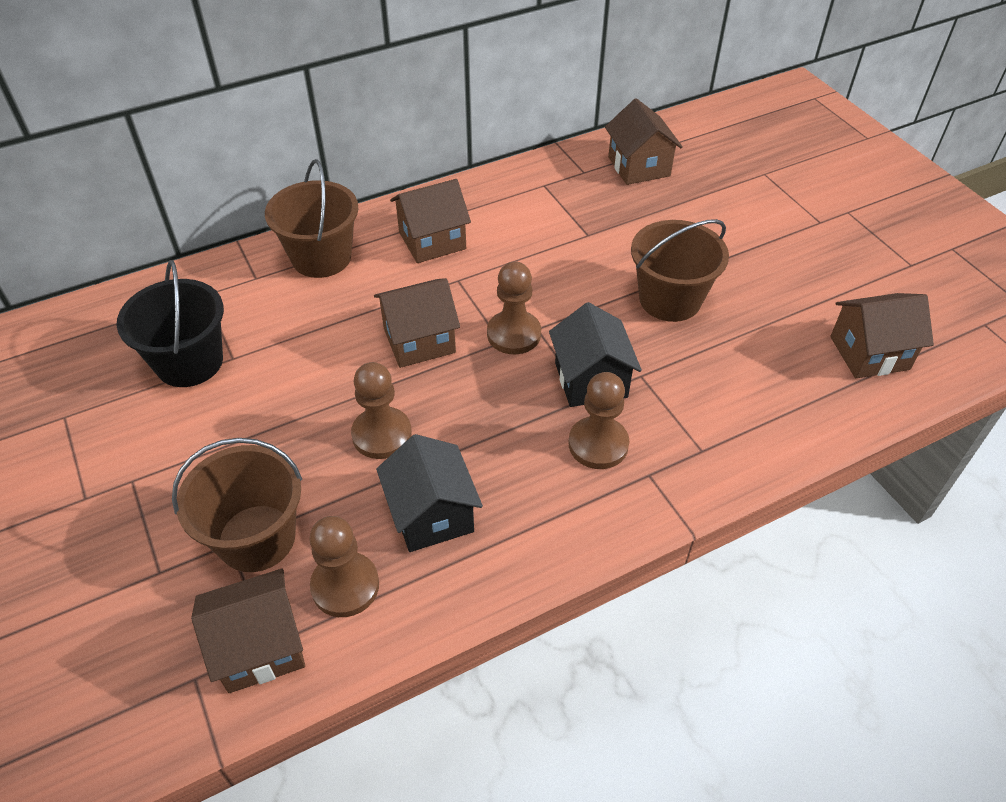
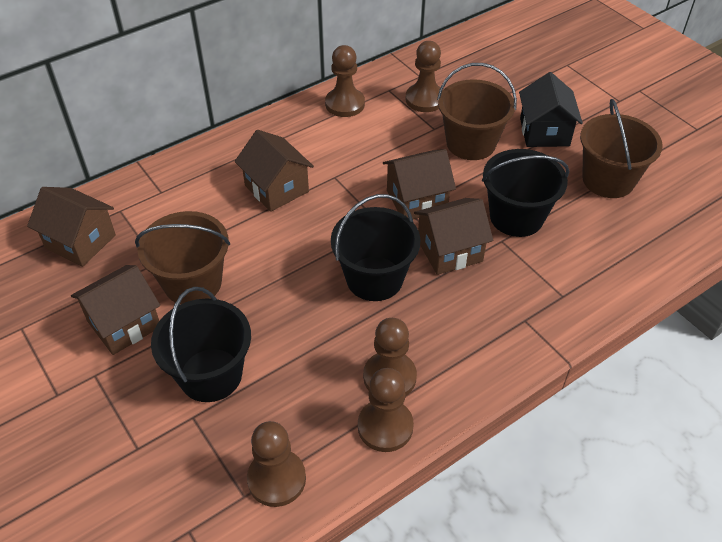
black bucket: 1 -> 3
black house: 2 -> 1
brown pawn: 4 -> 5

